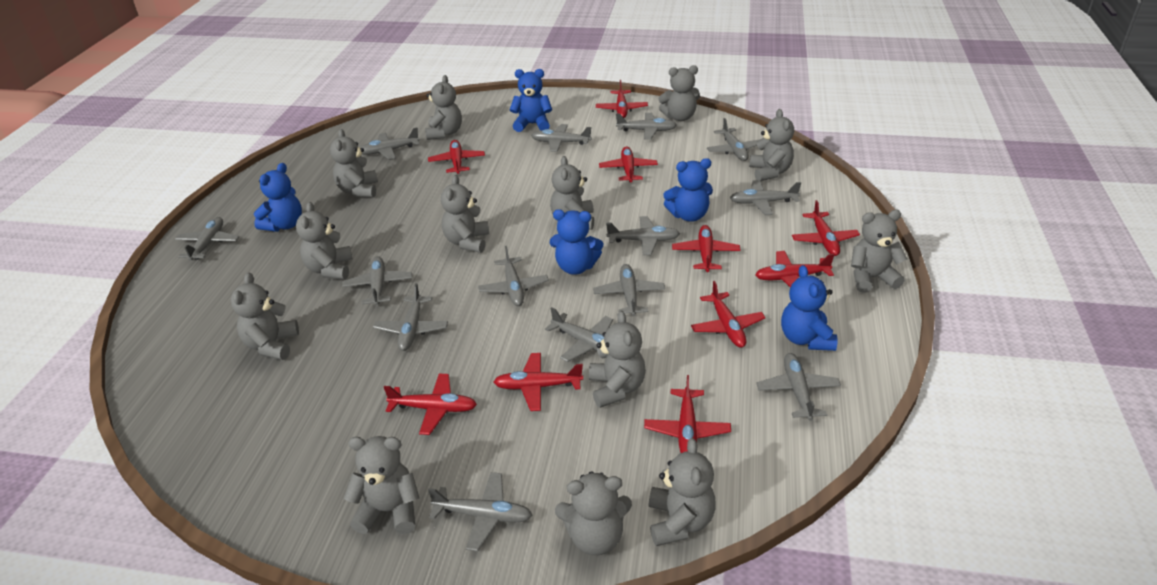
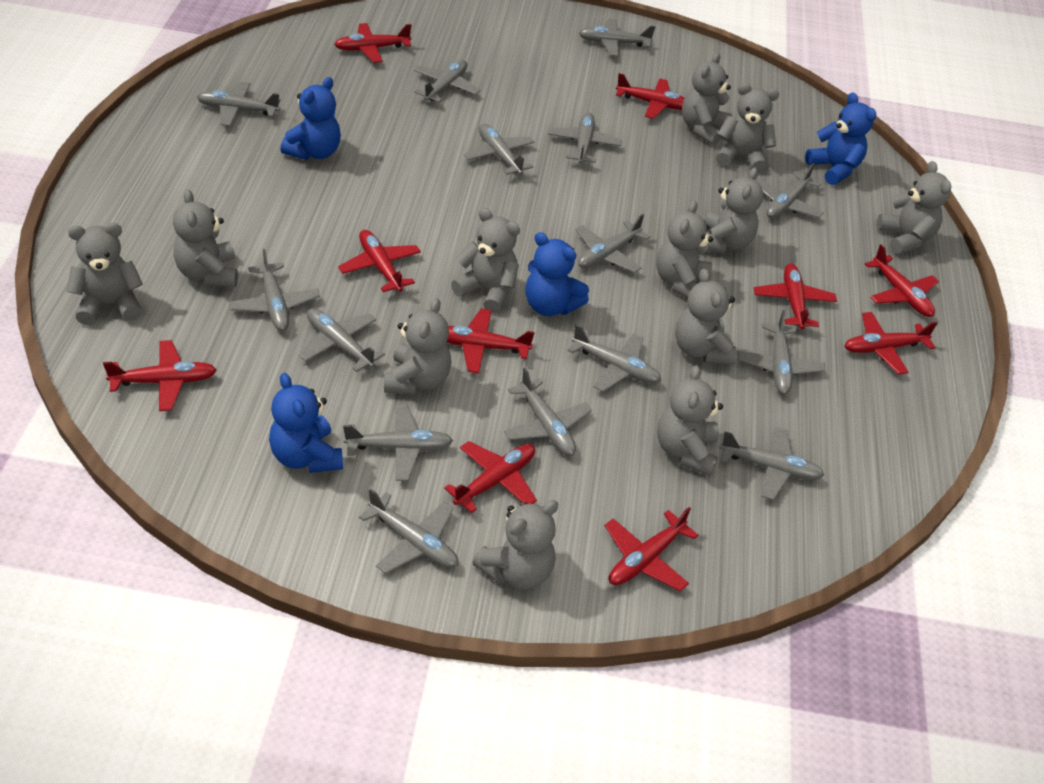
blue teddy bear: 5 -> 4
grey plane: 14 -> 15
grey teddy bear: 13 -> 12

